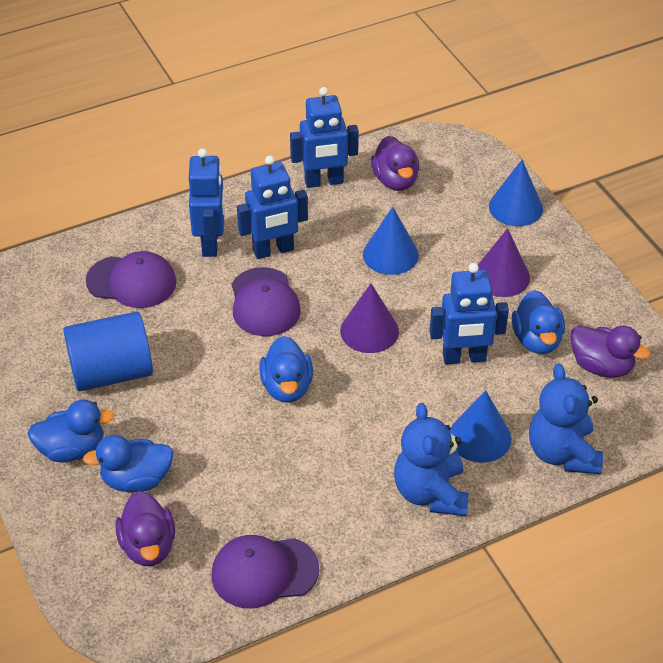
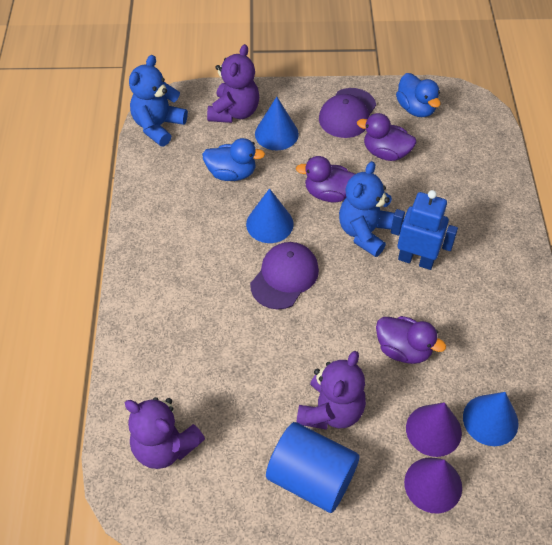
blue duck: 4 -> 2
blue robot: 4 -> 1
purple cap: 3 -> 2
purple teddy bear: 0 -> 3

